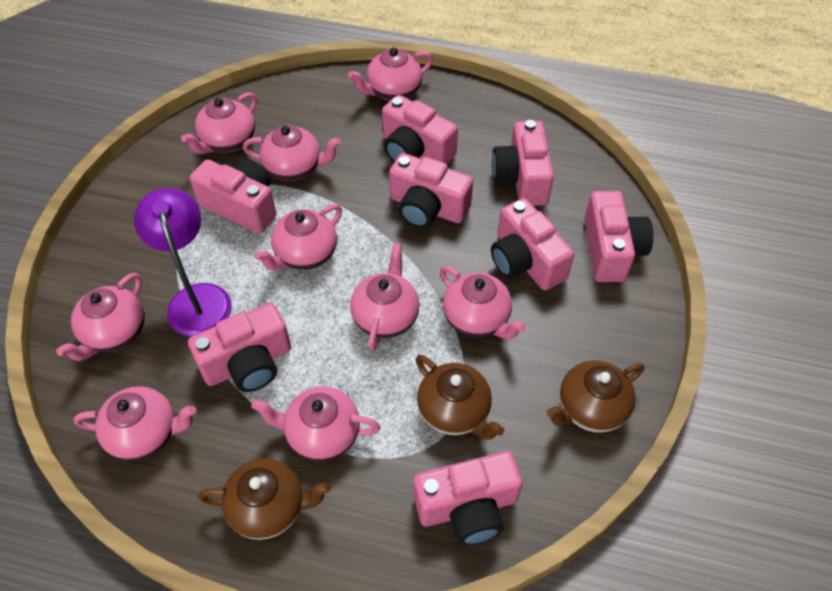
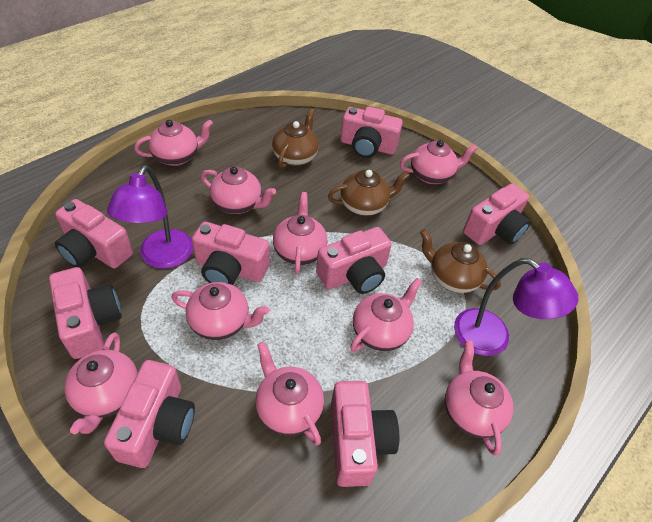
purple lamp: 1 -> 2

